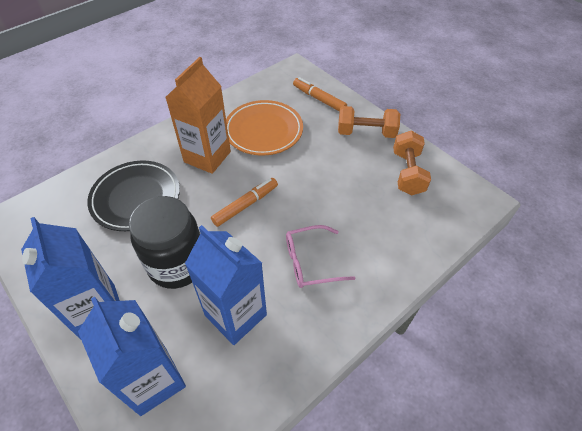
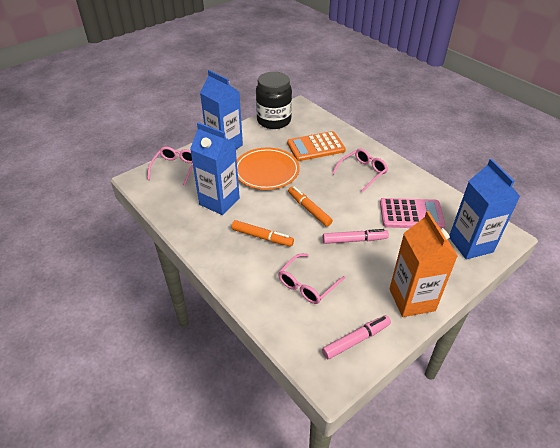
black plate: 1 -> 0
orange calculator: 0 -> 1
orange dumbbell: 2 -> 0
pink calculator: 0 -> 1
pink glasses: 1 -> 3
pink marker: 0 -> 2

